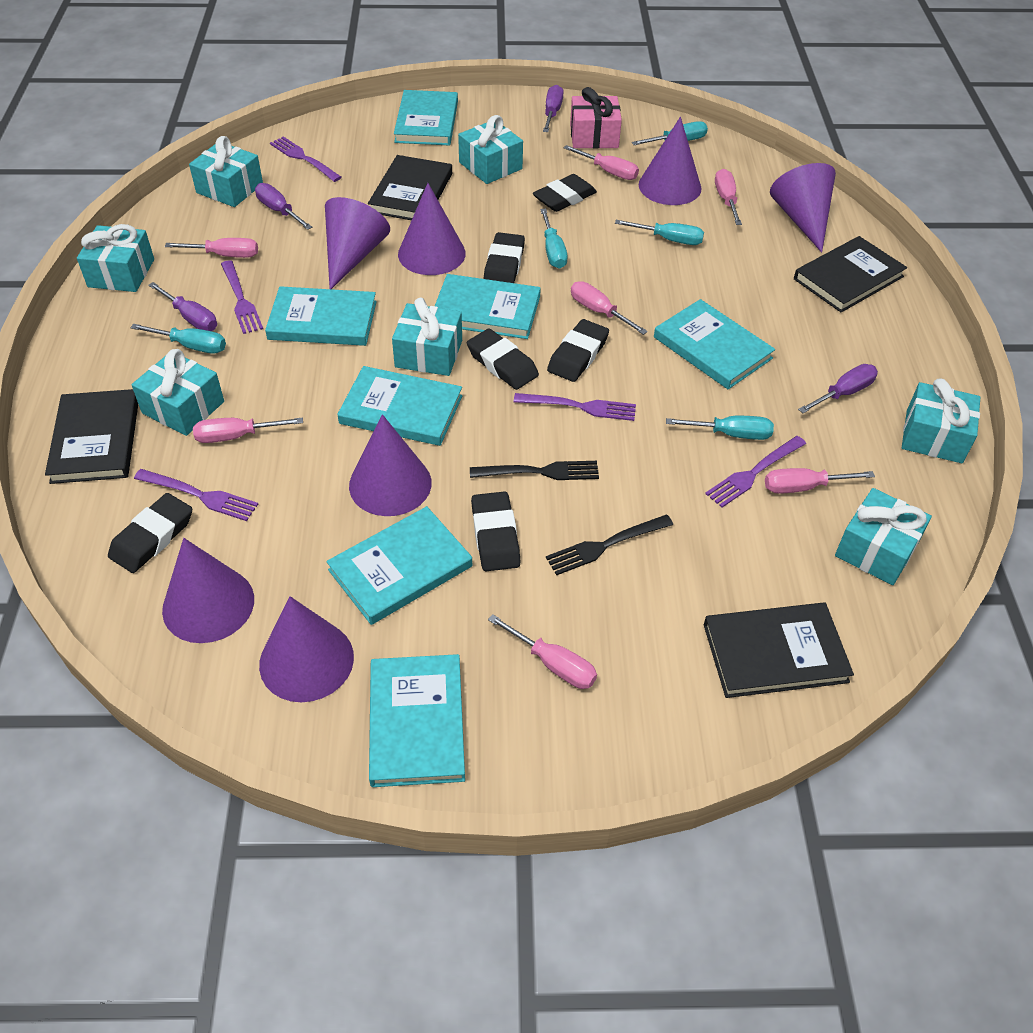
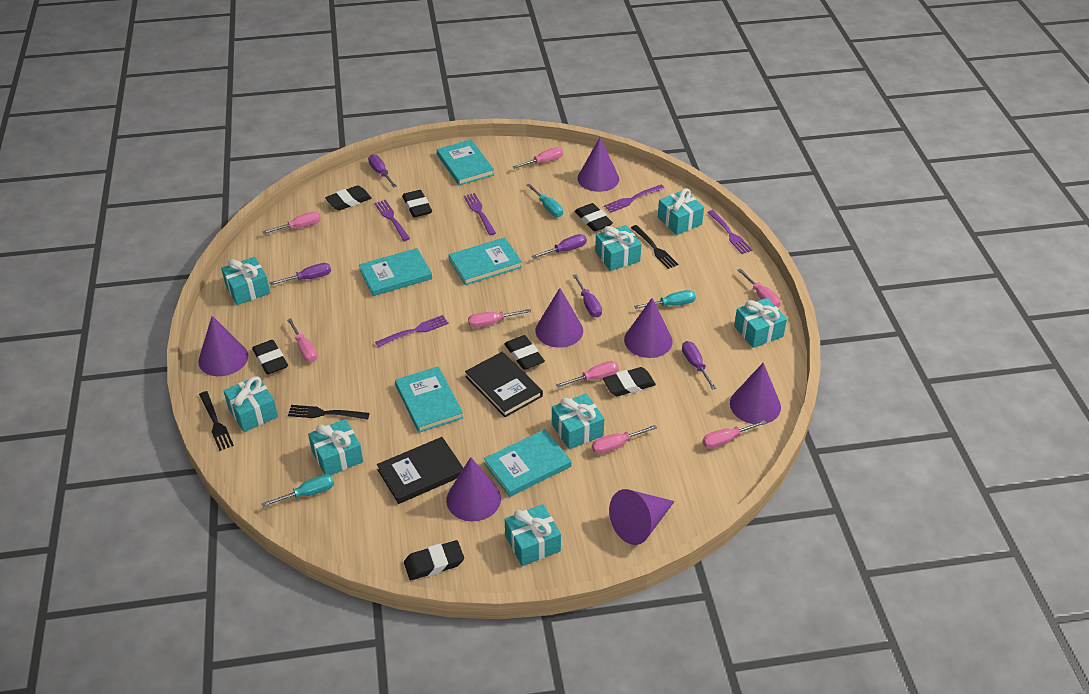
black book: 4 -> 2
black eraser: 6 -> 7
black fork: 2 -> 3
pink gift: 1 -> 0
pink screwdriver: 7 -> 8
purple screwdriver: 4 -> 5
turquoise book: 7 -> 5
turquoise gift: 7 -> 8
turquoise screwdriver: 5 -> 3

